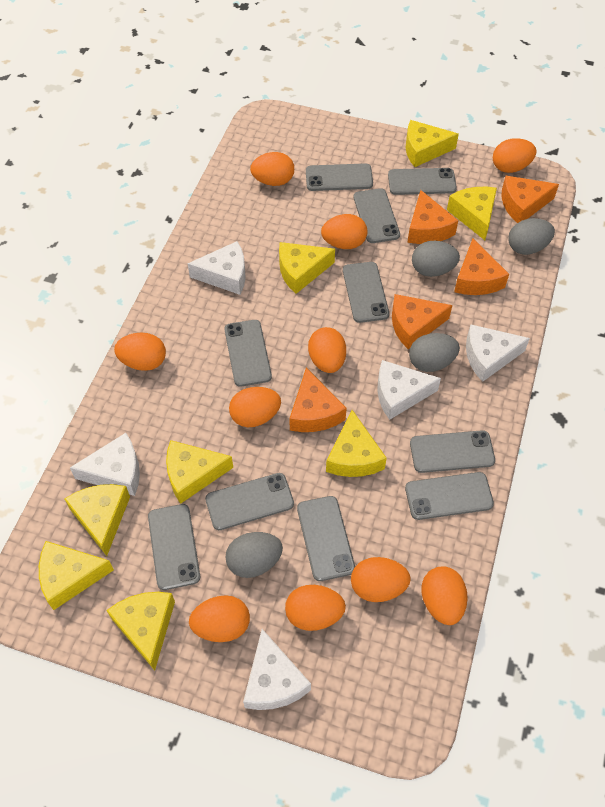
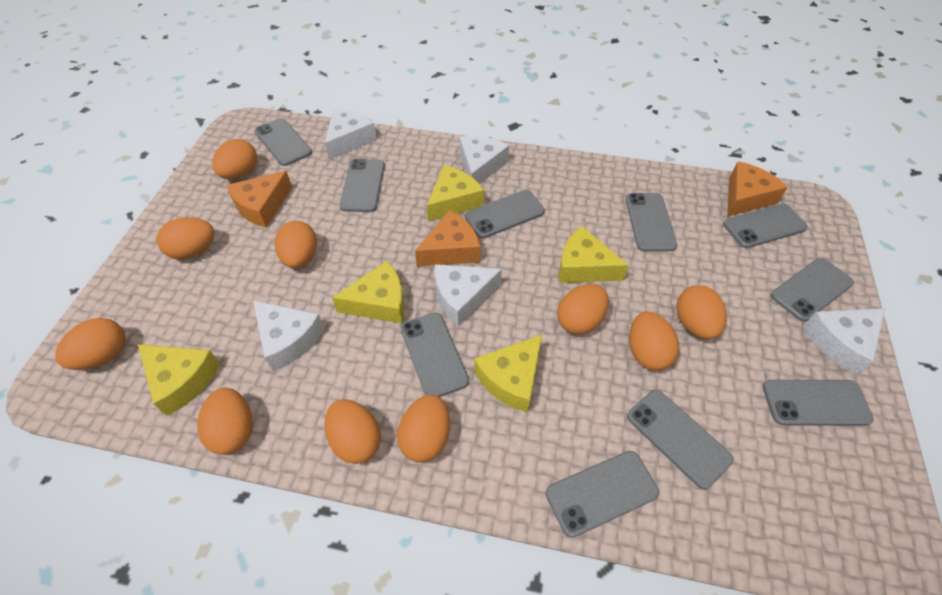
grey egg: 4 -> 0
orange cheese: 5 -> 3
yellow cheese: 8 -> 5

